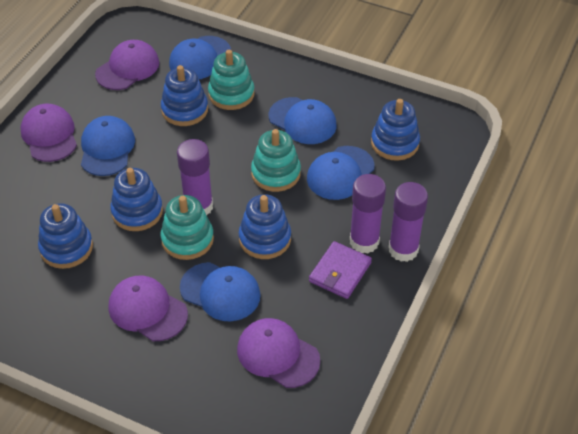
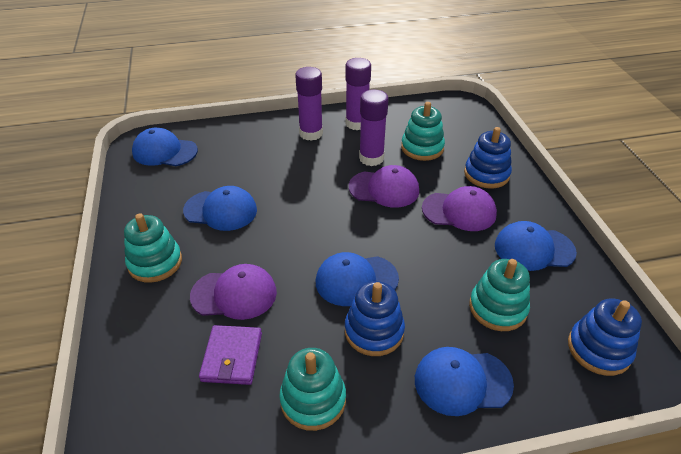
blue stacking toy: 5 -> 3
purple cap: 4 -> 3
turquoise stacking toy: 3 -> 4

